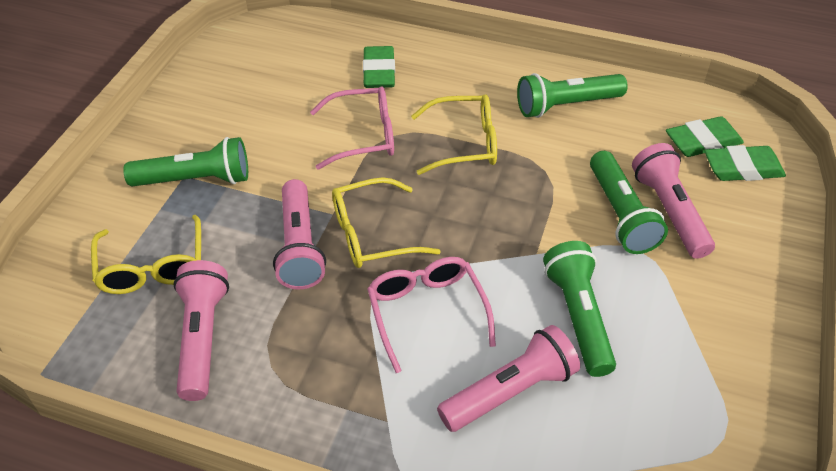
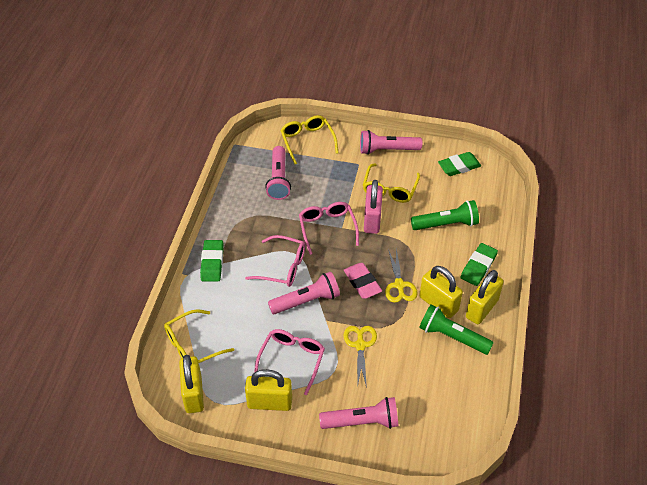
green flashlight: 4 -> 2
pink eraser: 0 -> 1
pink glasses: 2 -> 3
pink padlock: 0 -> 1
yellow padlock: 0 -> 4
yellow scissors: 0 -> 2

